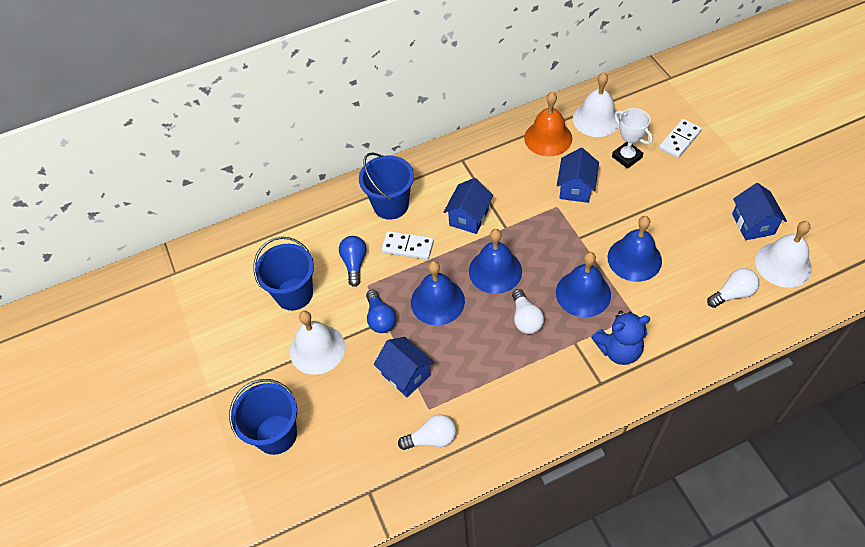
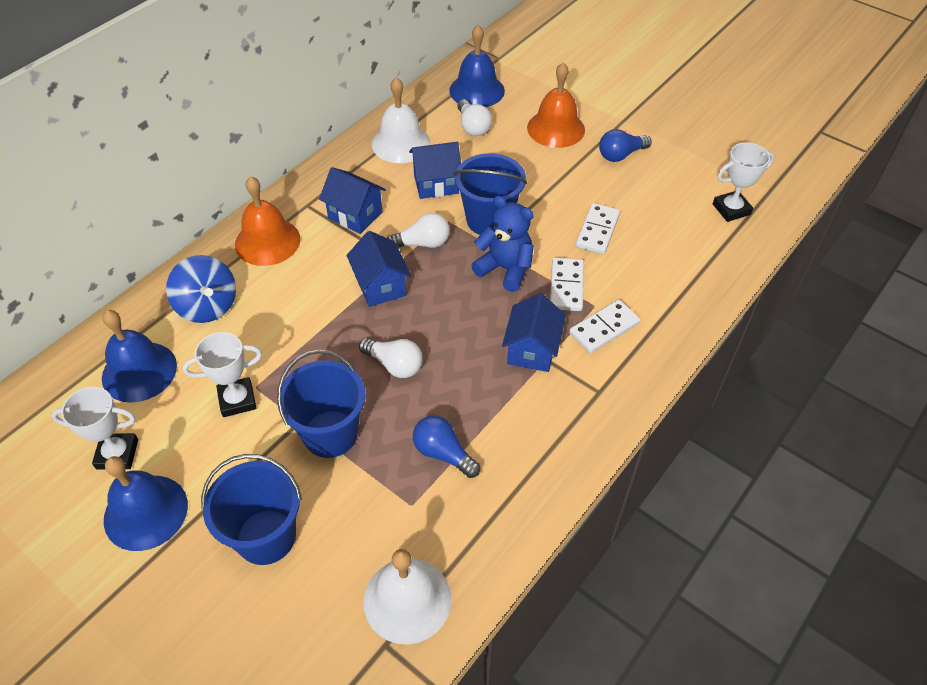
blue bell: 4 -> 3
blue spinning top: 0 -> 1
orange bell: 1 -> 2
white bell: 3 -> 2
white domino: 2 -> 3
white trophy: 1 -> 3

